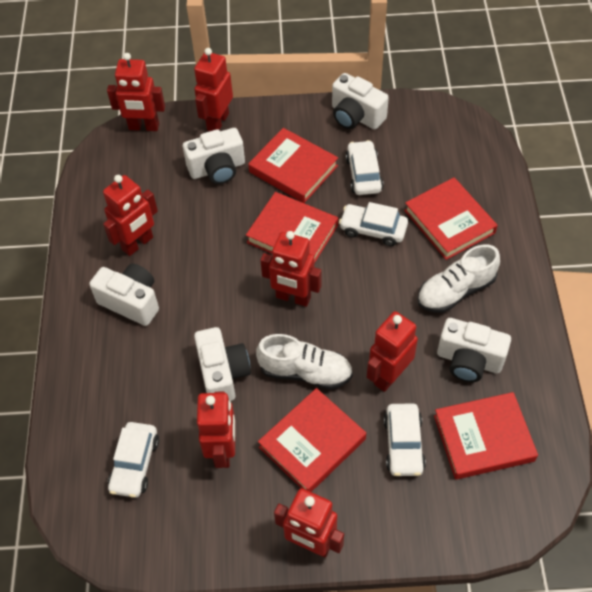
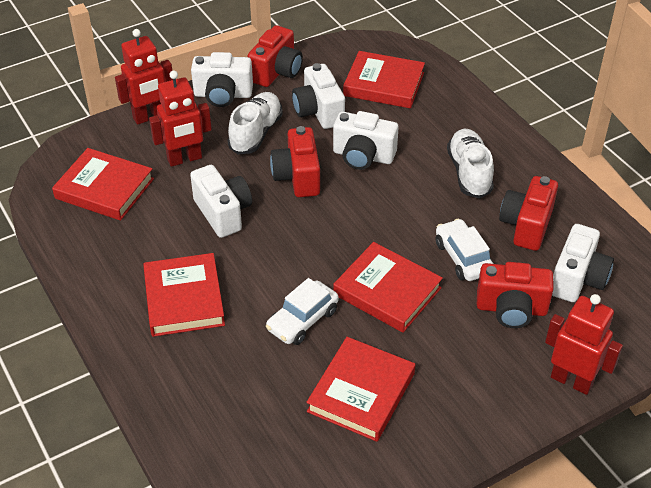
red camera: 0 -> 4
red robot: 7 -> 3
white car: 4 -> 2

